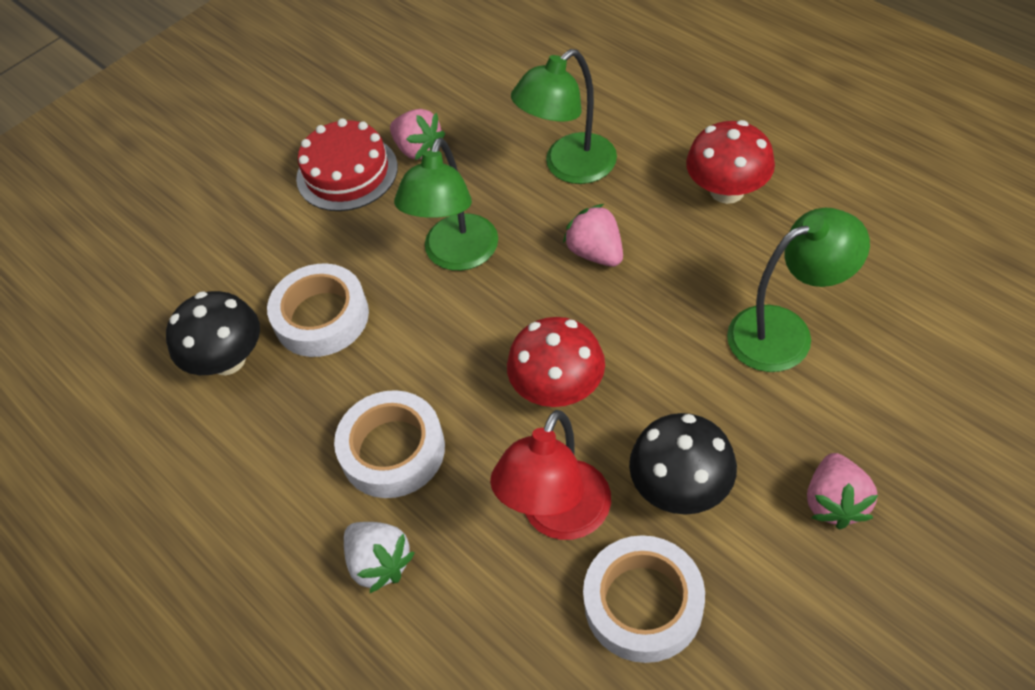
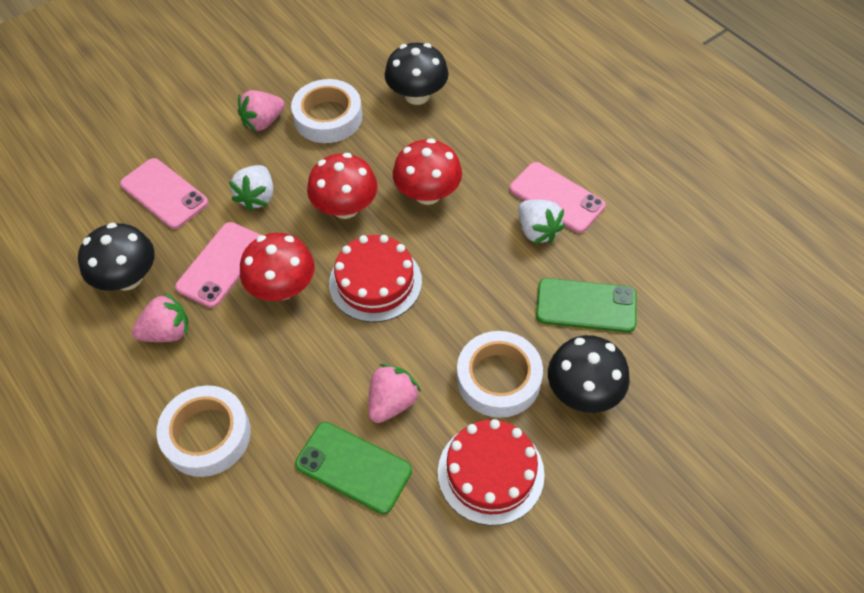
black mushroom: 2 -> 3
green lamp: 3 -> 0
green phone: 0 -> 2
pink phone: 0 -> 3
red cake: 1 -> 2
red lamp: 1 -> 0
red mushroom: 2 -> 3
white strawberry: 1 -> 2

